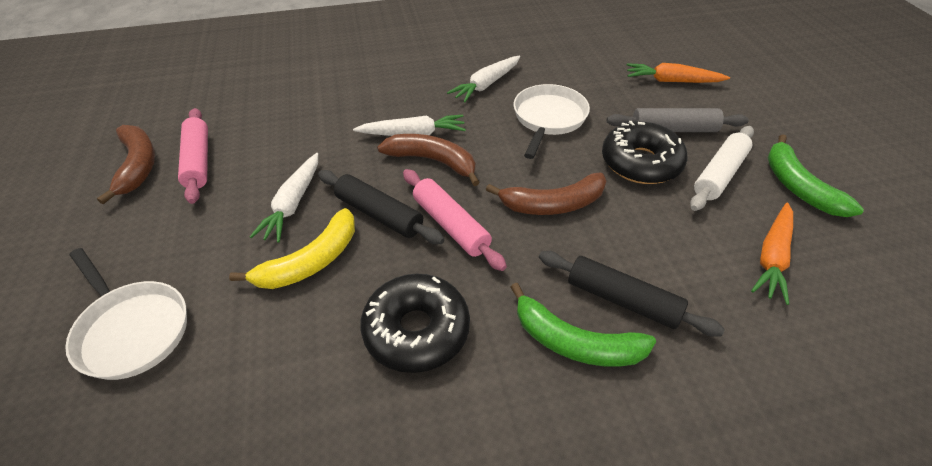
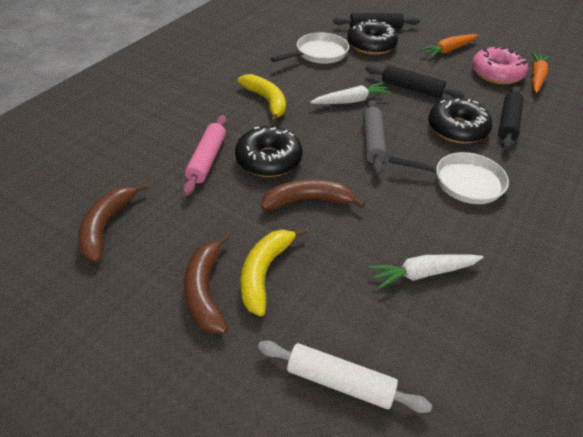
black donut: 2 -> 3
black rolling pin: 2 -> 3
green banana: 2 -> 0
pink donut: 0 -> 1
pink rolling pin: 2 -> 1
white carrot: 3 -> 2
yellow banana: 1 -> 2

